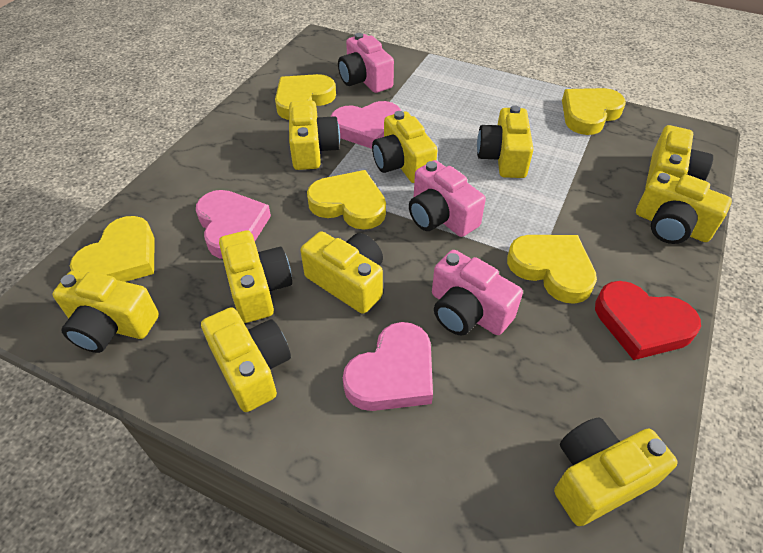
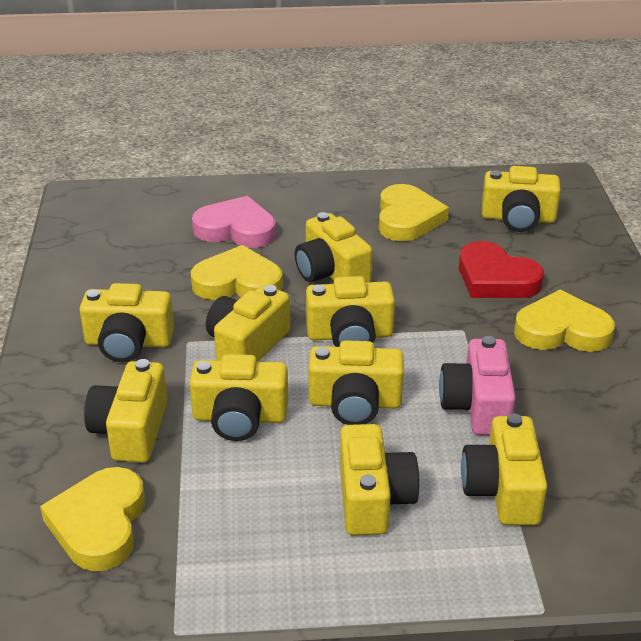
pink camera: 3 -> 1
pink heart: 3 -> 1
yellow heart: 5 -> 4

